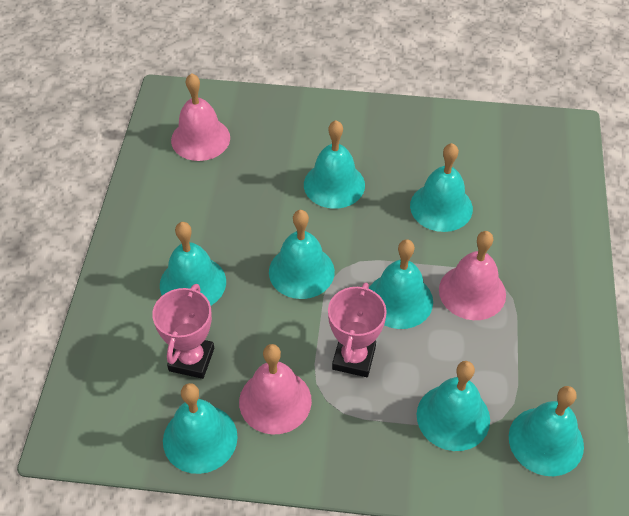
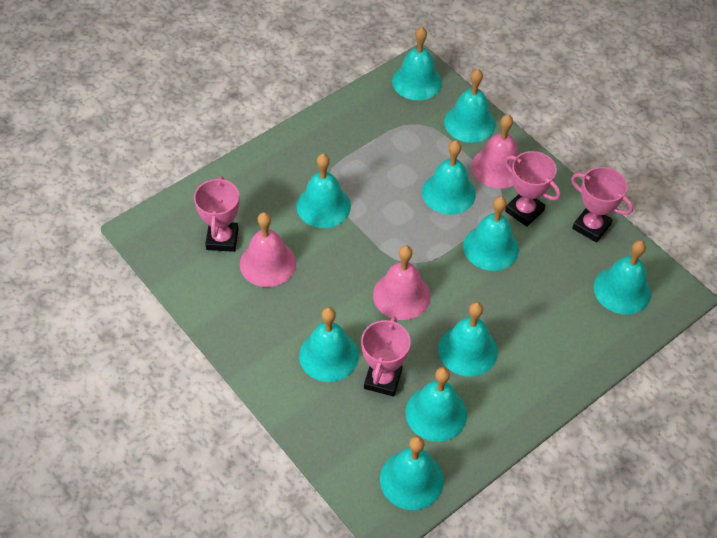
pink trophy: 2 -> 4
turquoise bell: 8 -> 10

